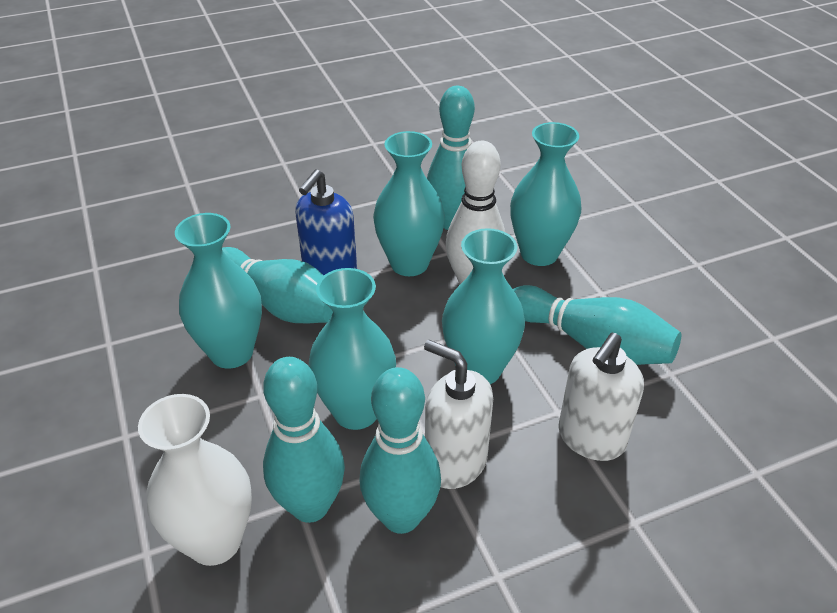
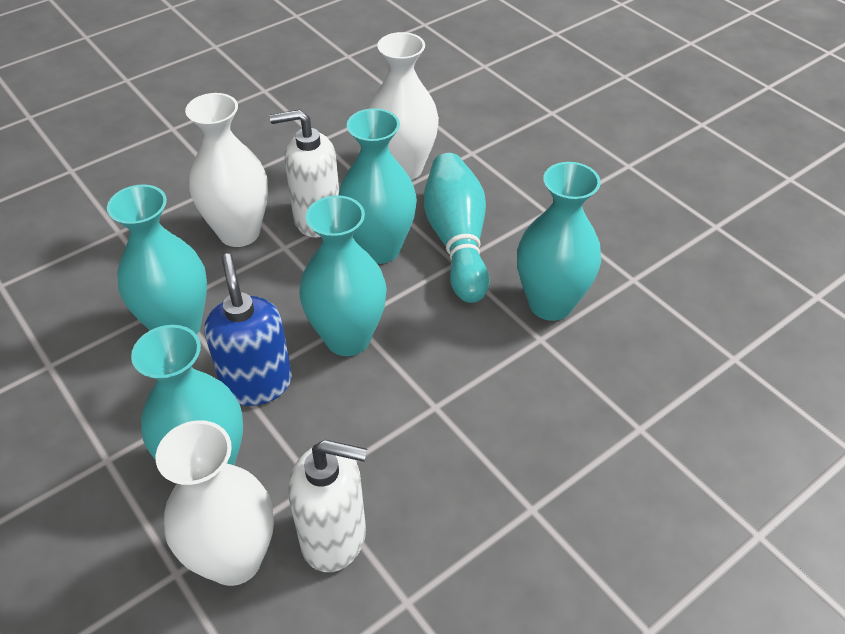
turquoise bowling pin: 5 -> 1
white bowling pin: 1 -> 0
white vase: 1 -> 3

